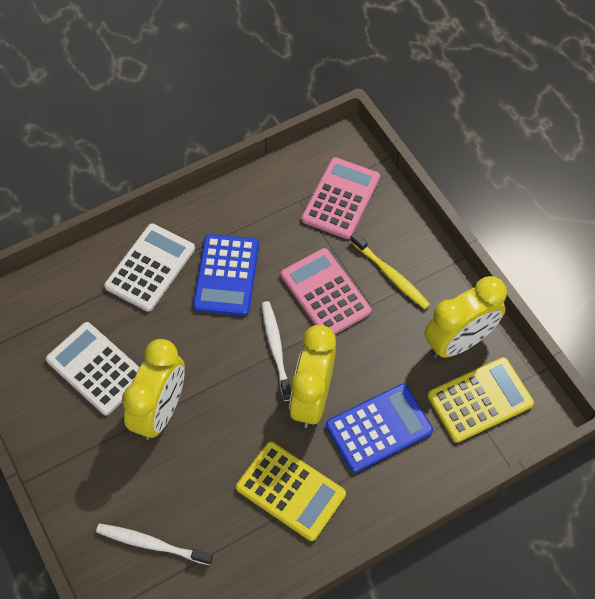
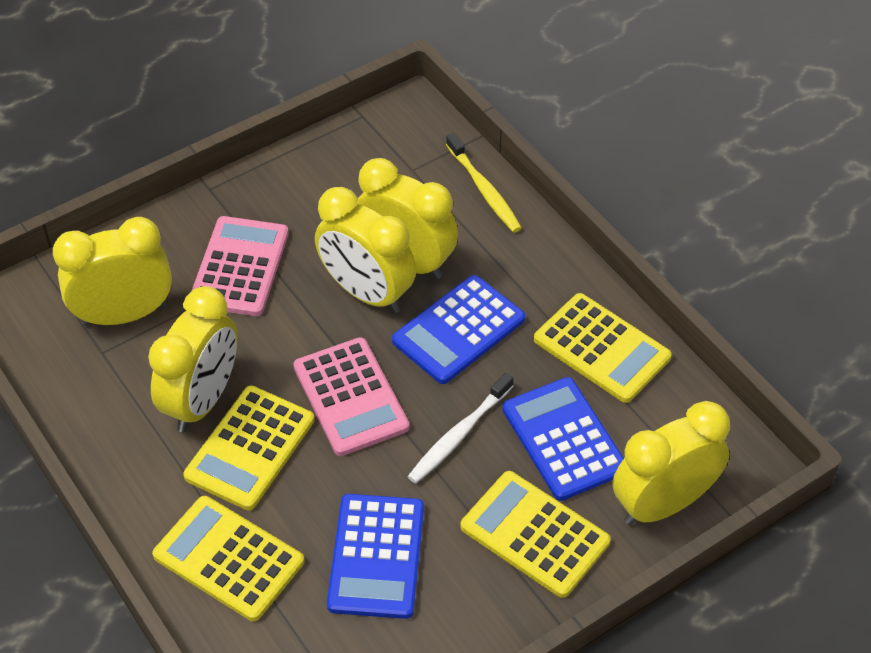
blue calculator: 2 -> 3
white calculator: 2 -> 0
white toothbrush: 2 -> 1
yellow calculator: 2 -> 4
yellow clock: 3 -> 5

